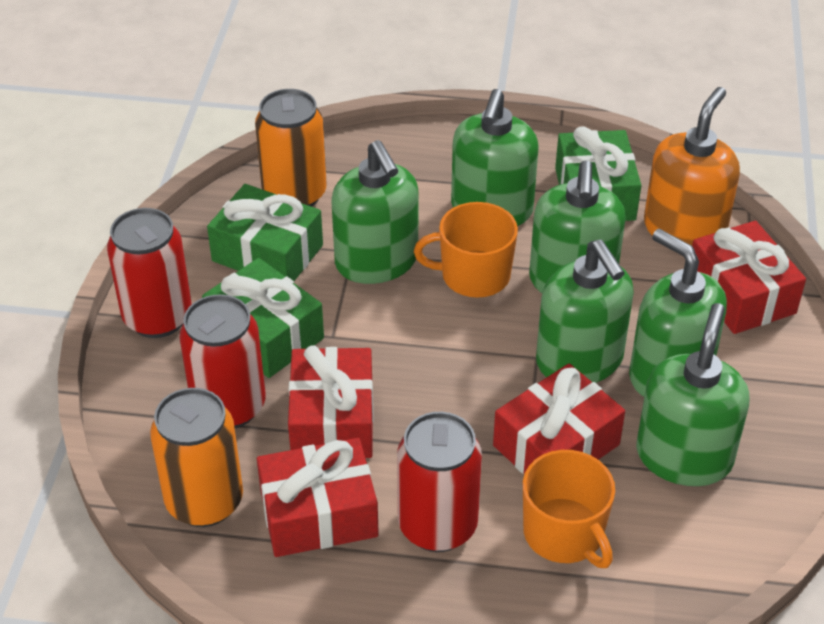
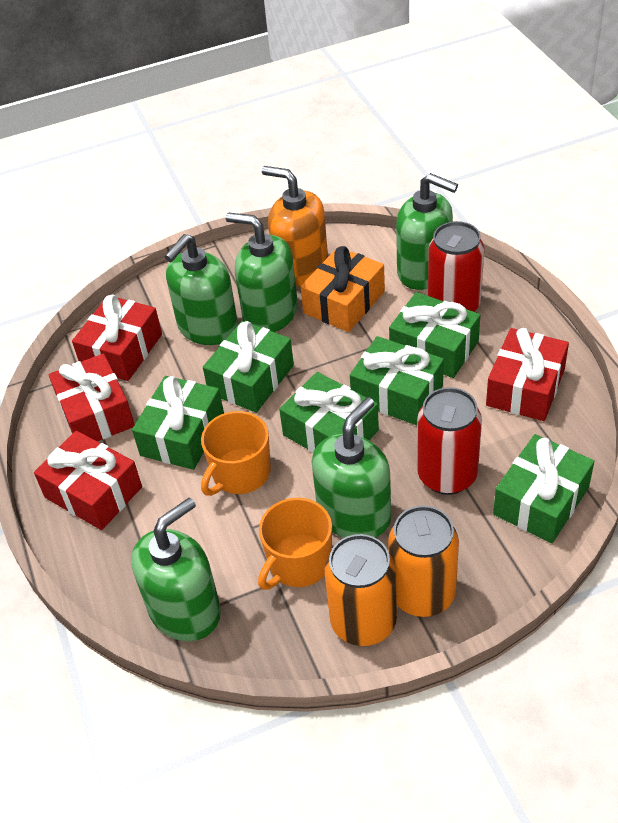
green gift: 3 -> 6
green soap dispenser: 6 -> 5
orange gift: 0 -> 1
red can: 3 -> 2

